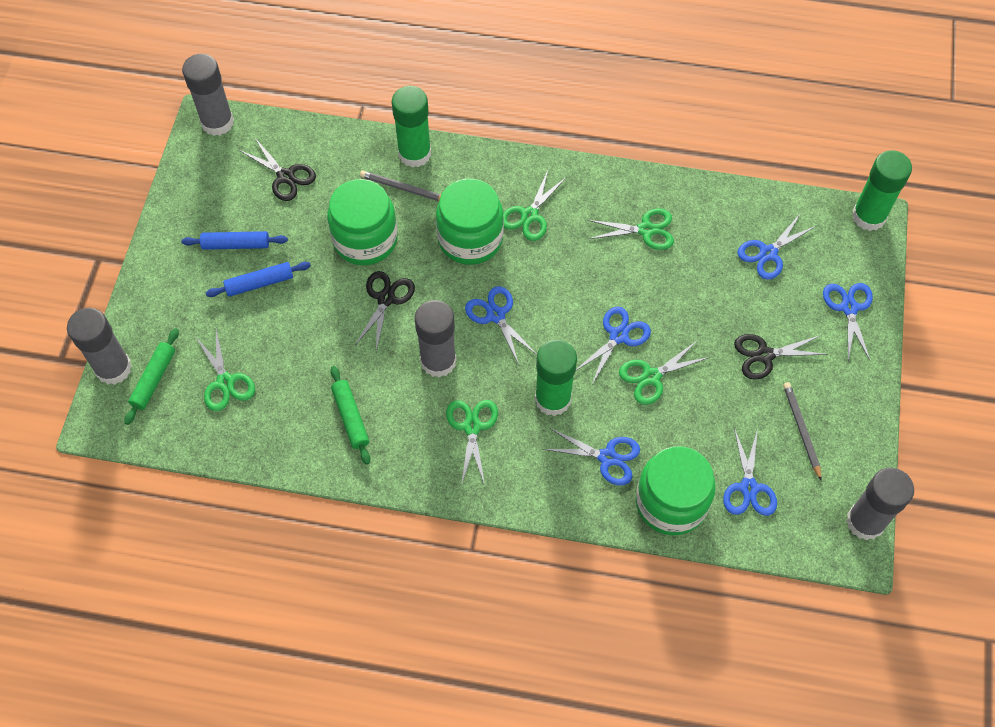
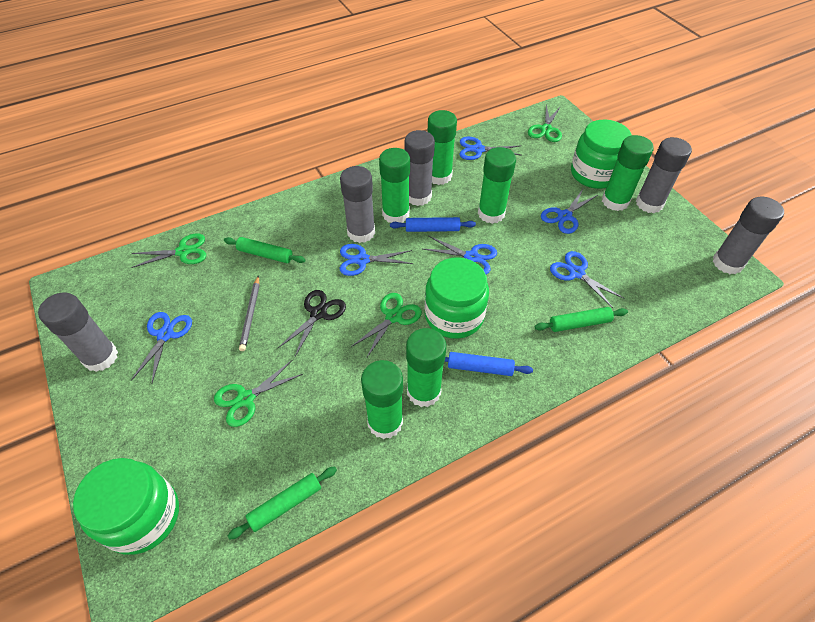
black scissors: 3 -> 1
green glue stick: 3 -> 6
green rolling pin: 2 -> 3
green scissors: 5 -> 4
grey glue stick: 4 -> 5
grey pencil: 2 -> 1

